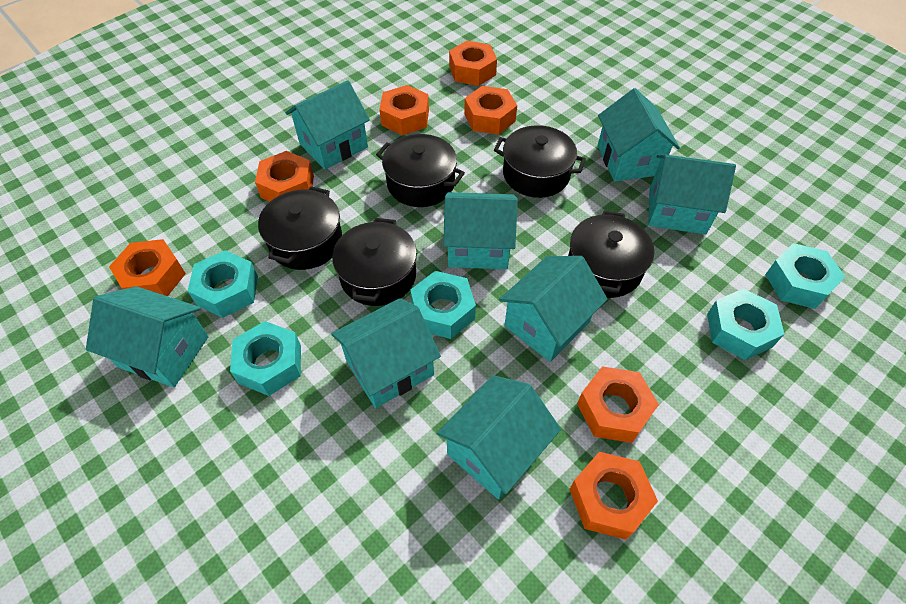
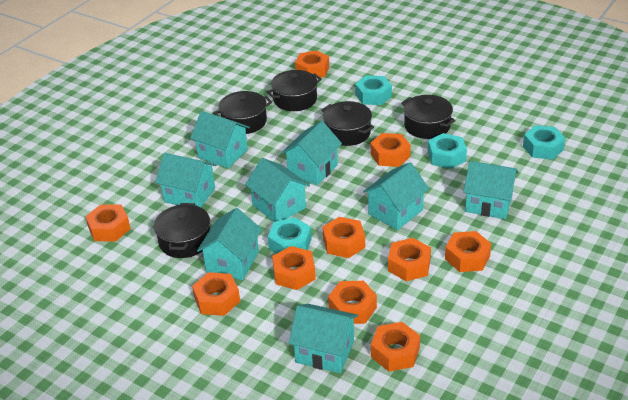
orange nut: 7 -> 10
turquoise nut: 5 -> 4

